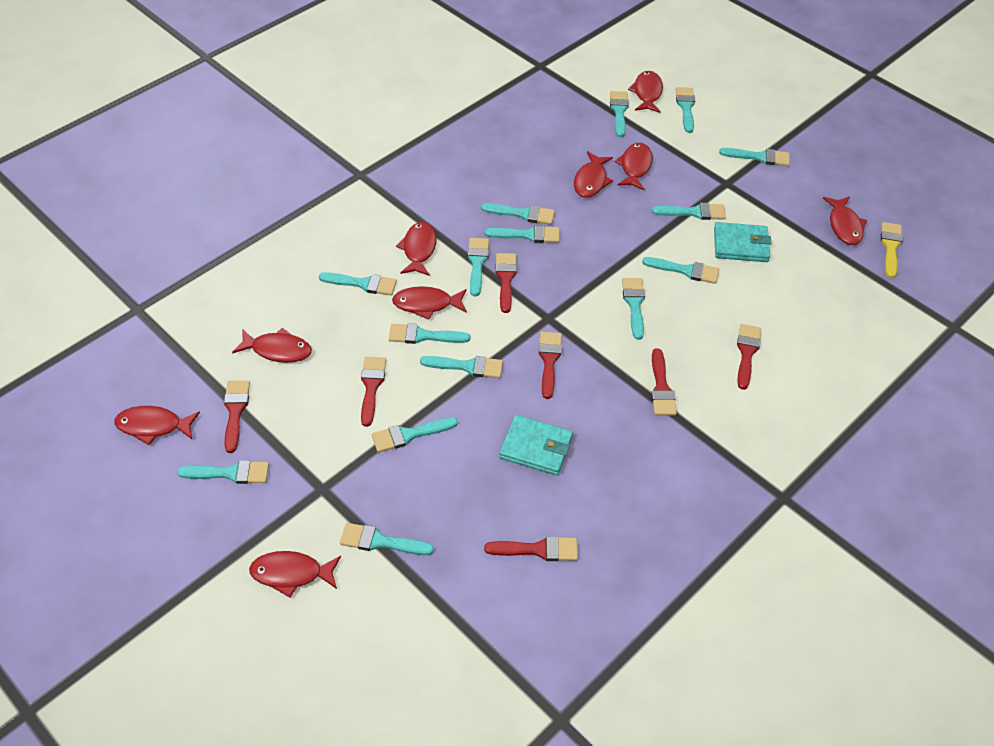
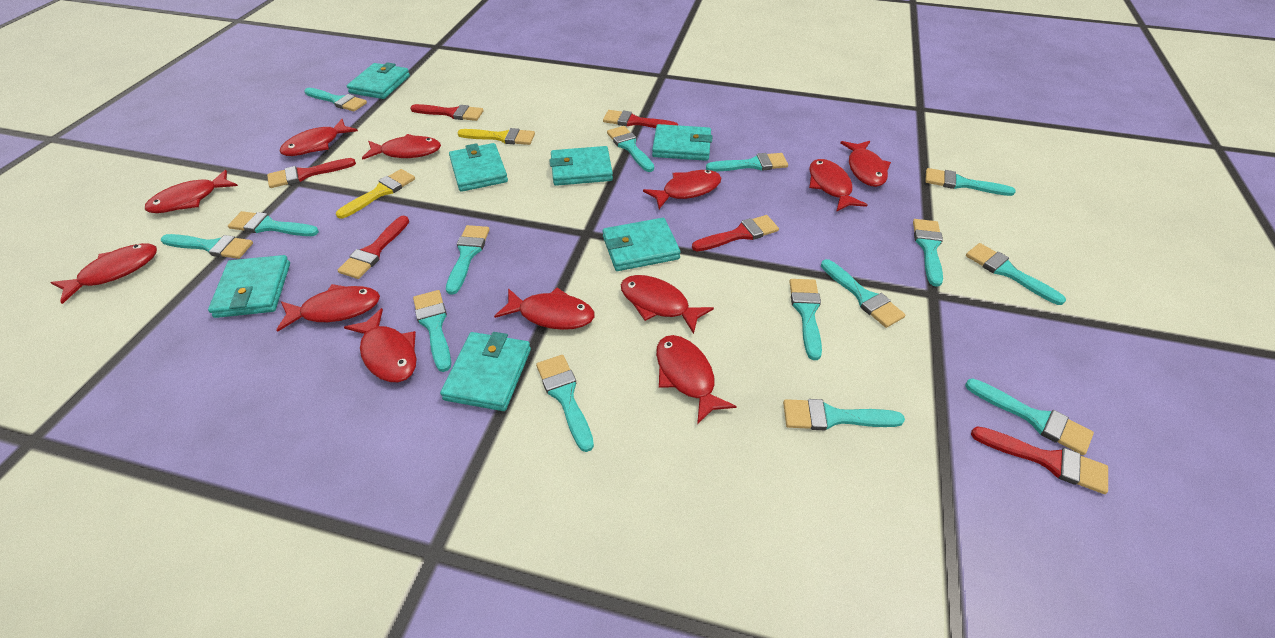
red brush: 7 -> 6
red fish: 9 -> 12
turquoise wallet: 2 -> 7
yellow brush: 1 -> 2

